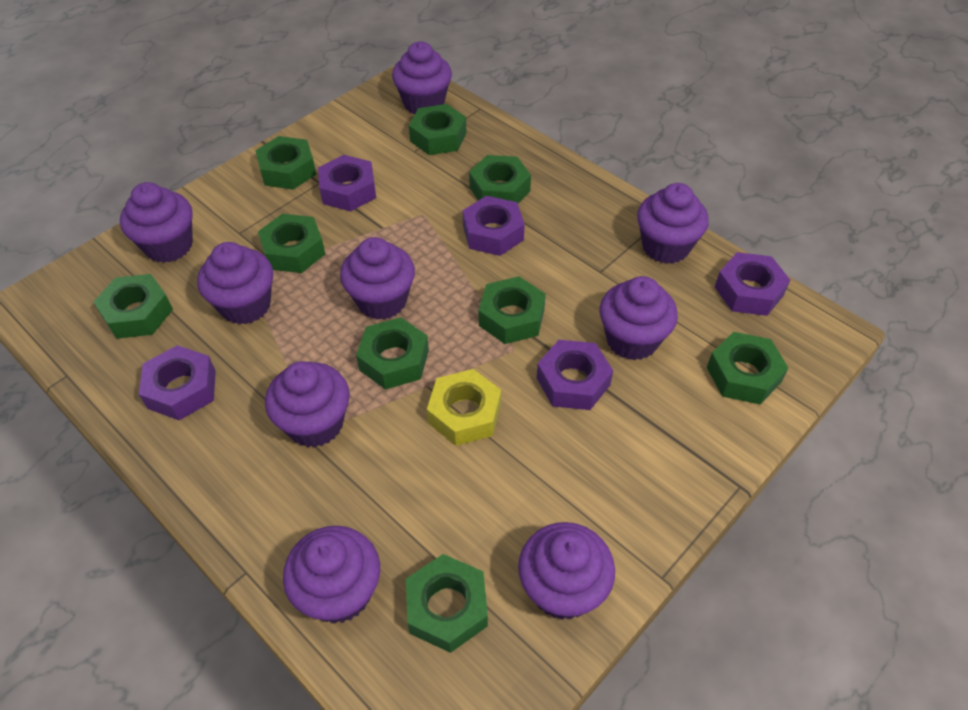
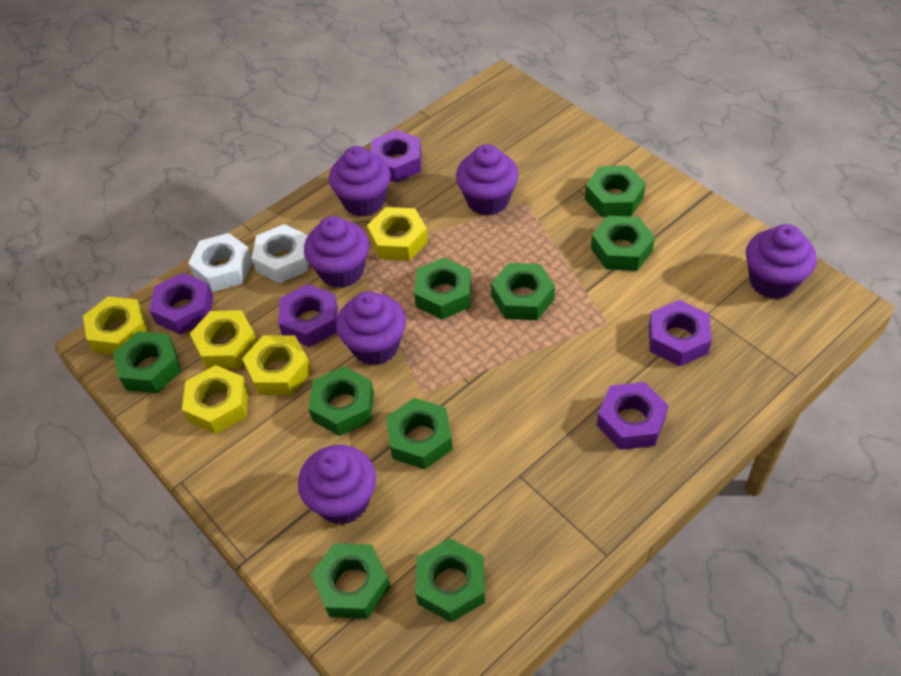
purple cupcake: 9 -> 6
white nut: 0 -> 2
yellow nut: 1 -> 5

